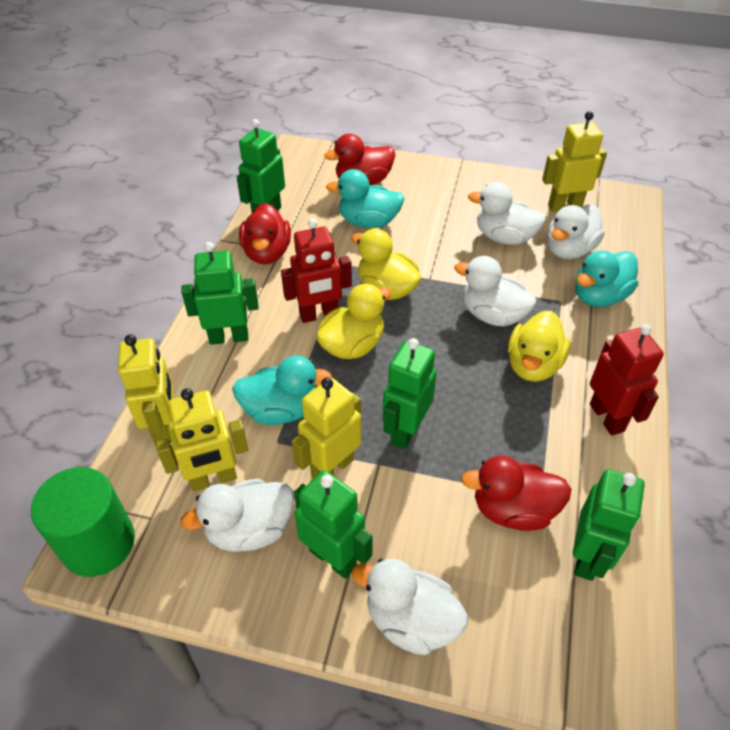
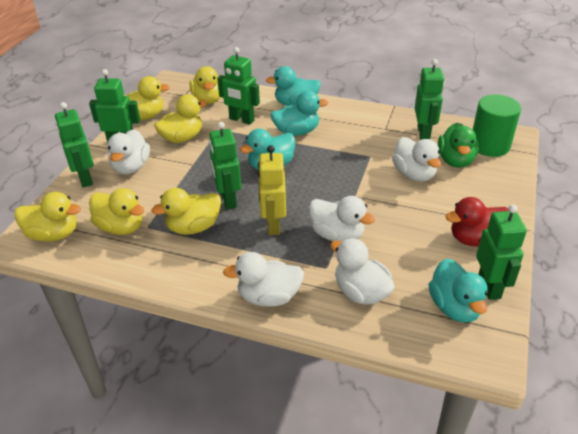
green duck: 0 -> 1
green robot: 5 -> 6
red duck: 3 -> 1
red robot: 2 -> 0
turquoise duck: 3 -> 4
yellow duck: 3 -> 6
yellow robot: 4 -> 1

